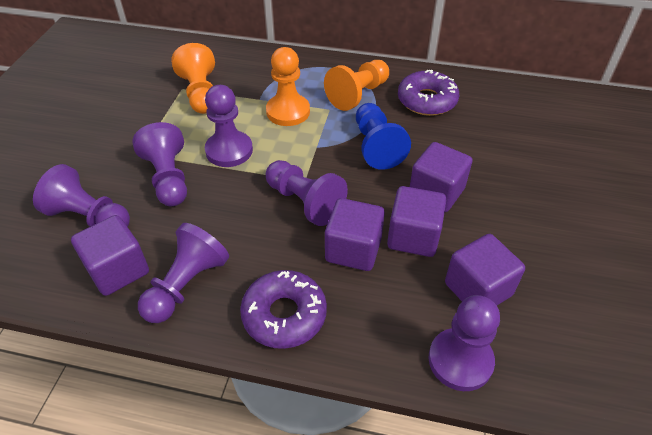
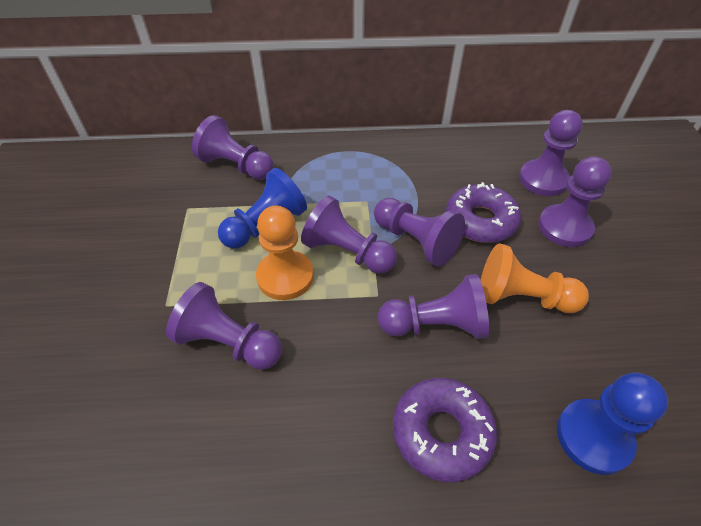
blue pawn: 1 -> 2
orange pawn: 3 -> 2
purple cube: 5 -> 0
purple pawn: 6 -> 7

